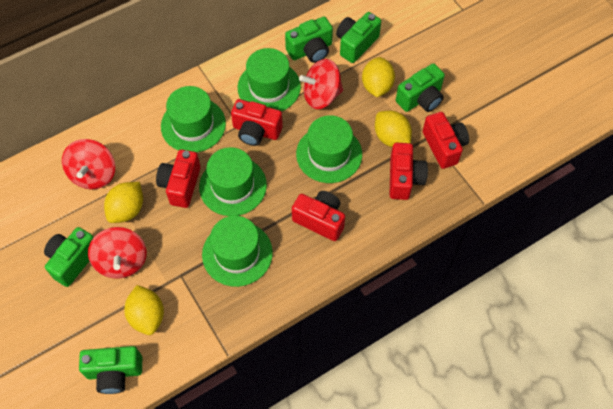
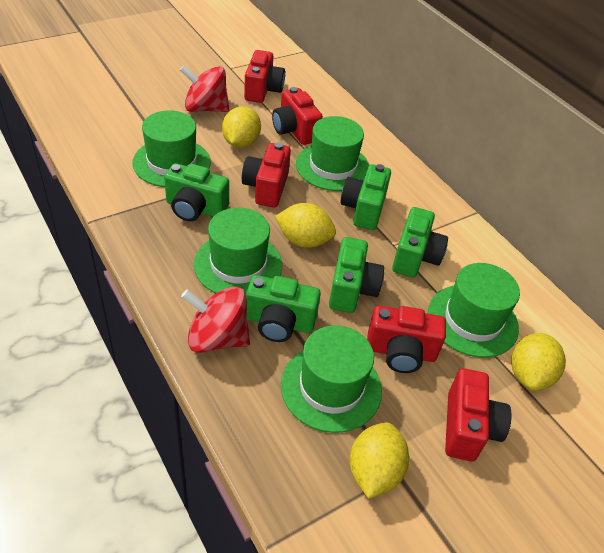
red spinning top: 3 -> 2

